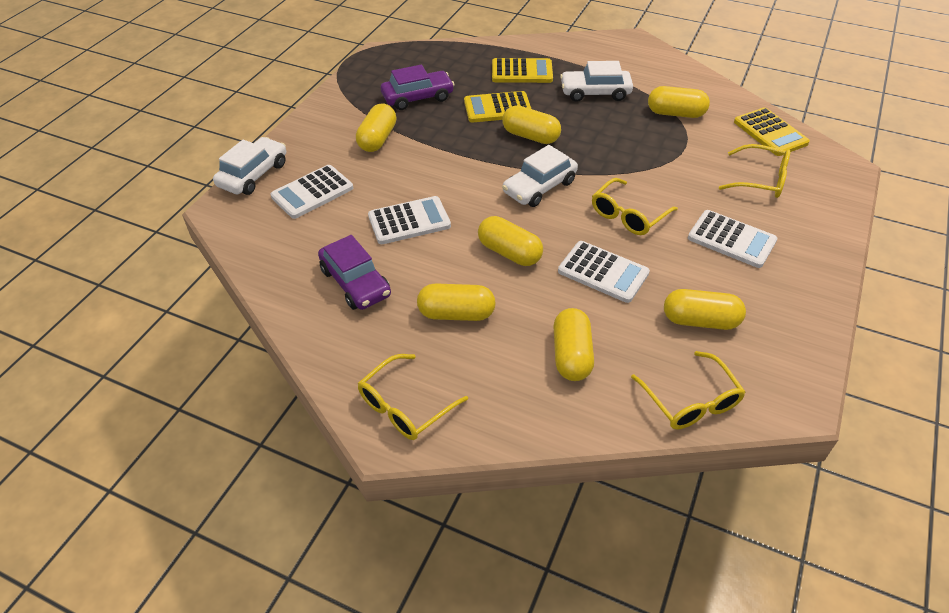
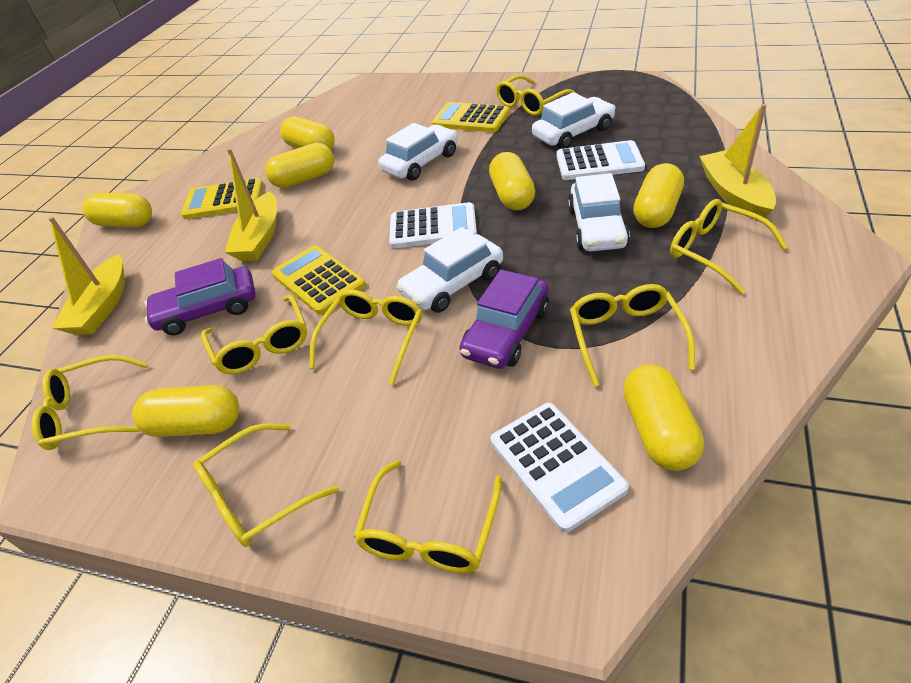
white calculator: 4 -> 3
white car: 3 -> 4
yellow boat: 0 -> 3
yellow glasses: 4 -> 8

